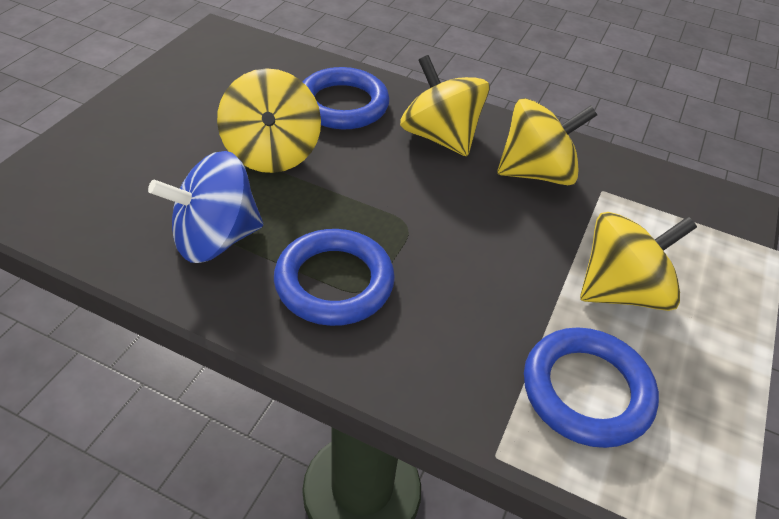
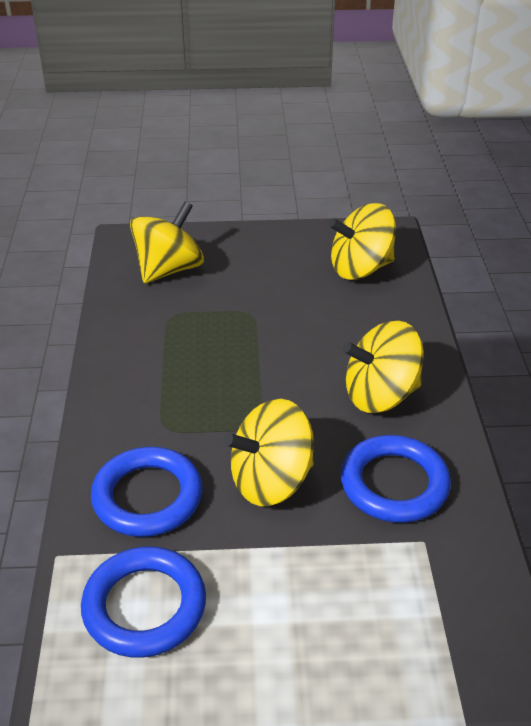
blue spinning top: 1 -> 0

